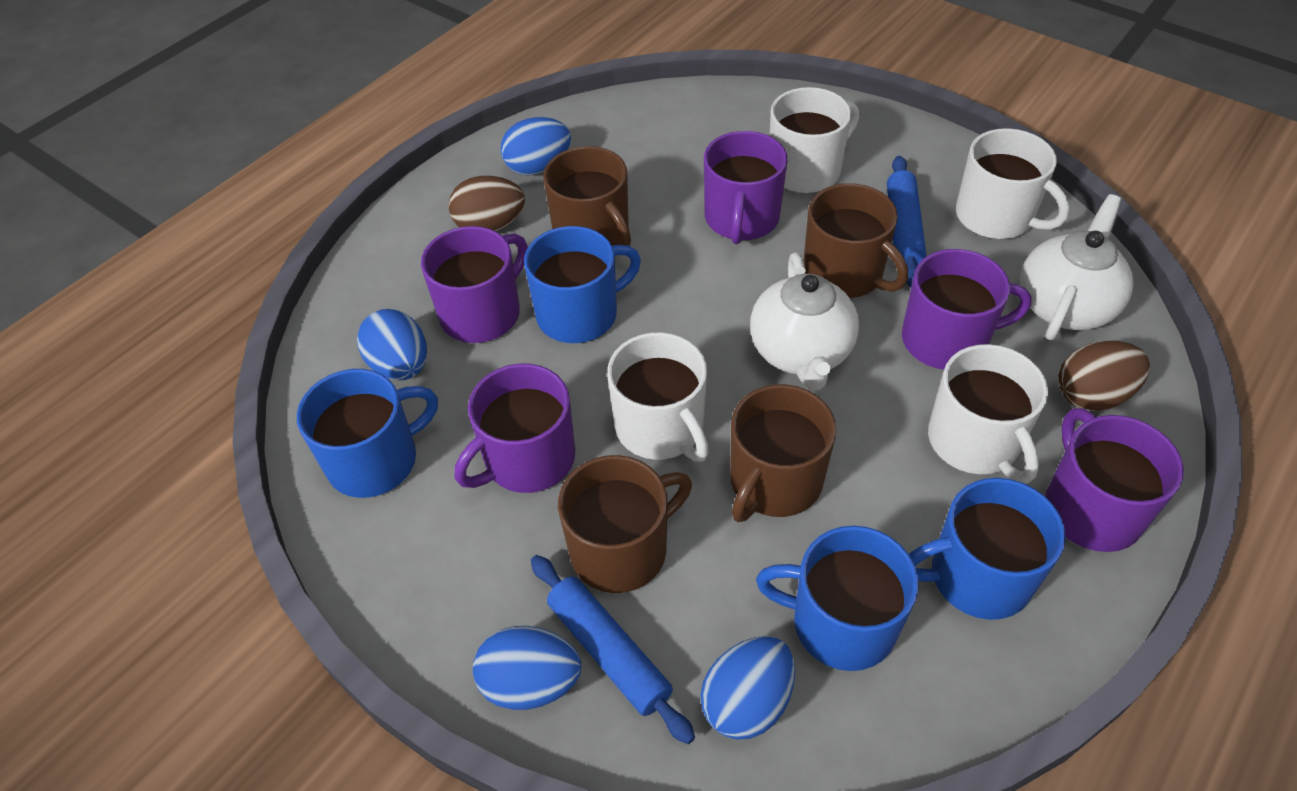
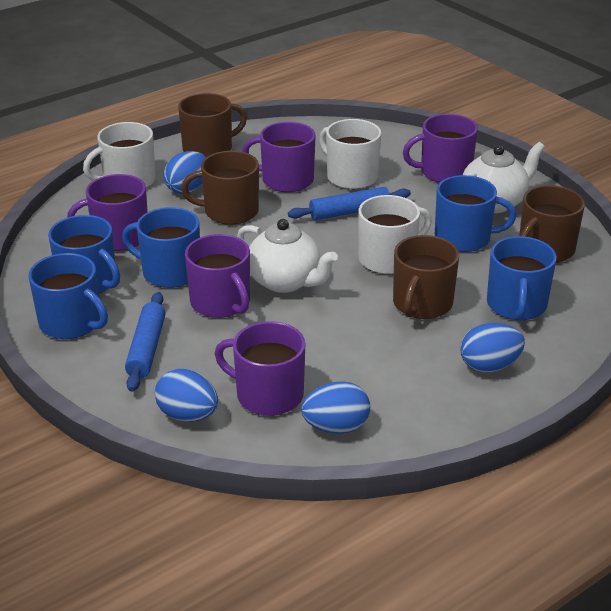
blue mug: 4 -> 5
brown egg: 2 -> 0
white mug: 4 -> 3

